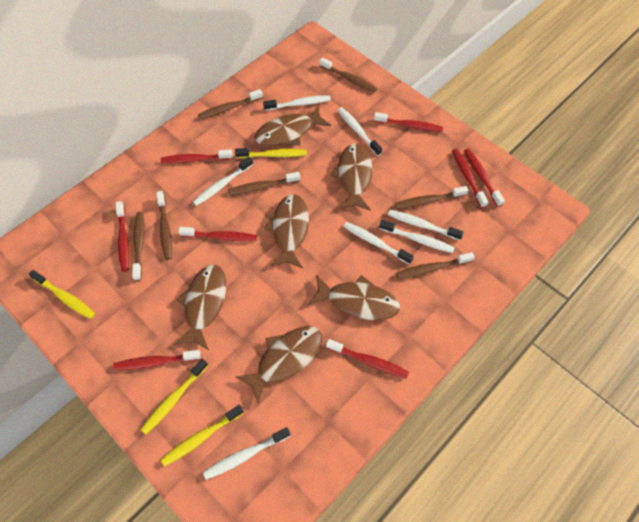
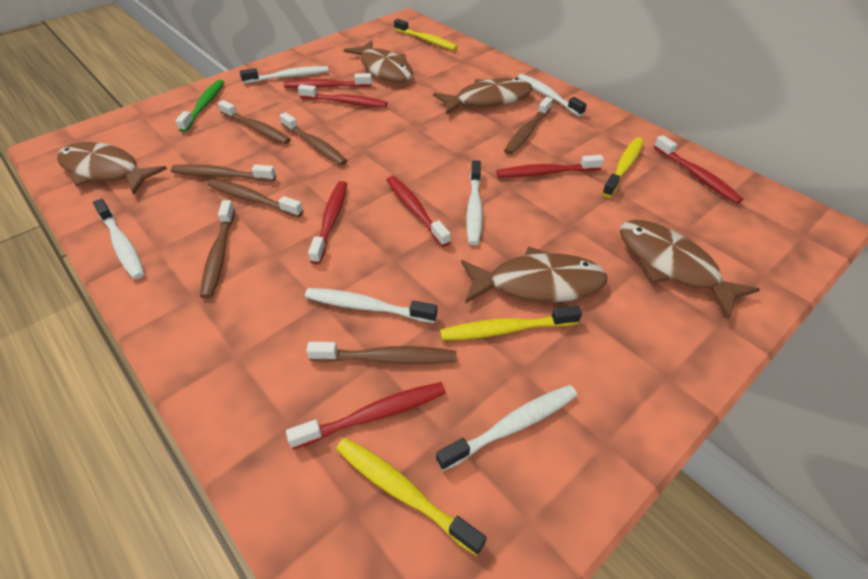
brown fish: 6 -> 5
green toothbrush: 0 -> 1
red toothbrush: 8 -> 7
white toothbrush: 7 -> 6

